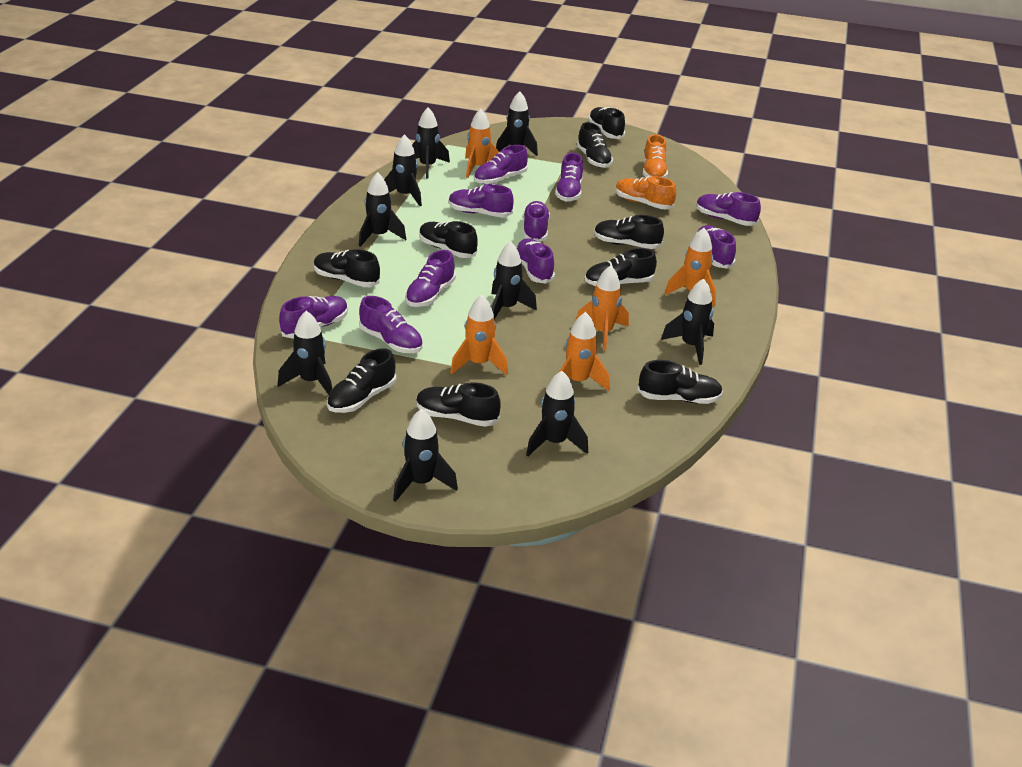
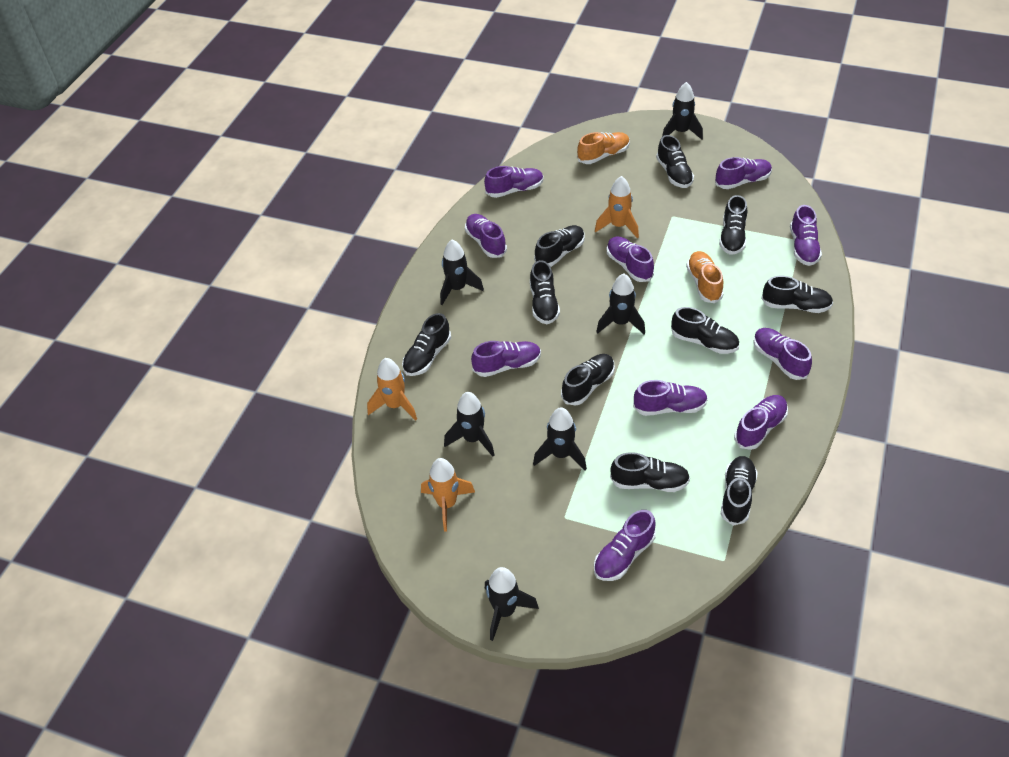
black rocket: 9 -> 6
black shoe: 9 -> 10
orange rocket: 5 -> 3

